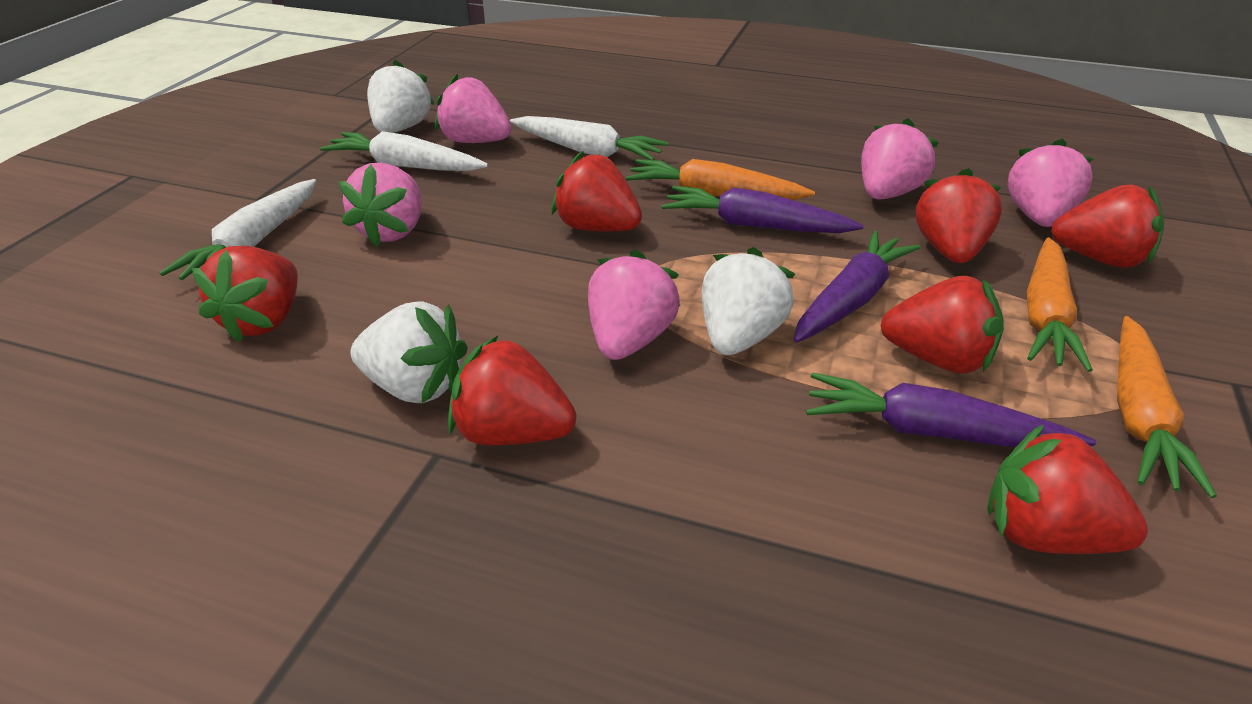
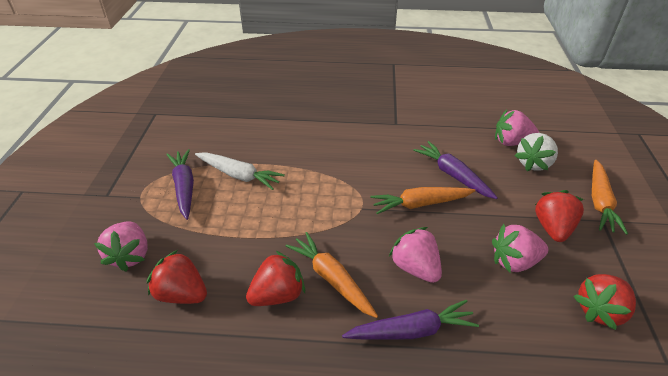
pink strawberry: 5 -> 4
red strawberry: 7 -> 4
white carrot: 3 -> 1
white strawberry: 3 -> 1

